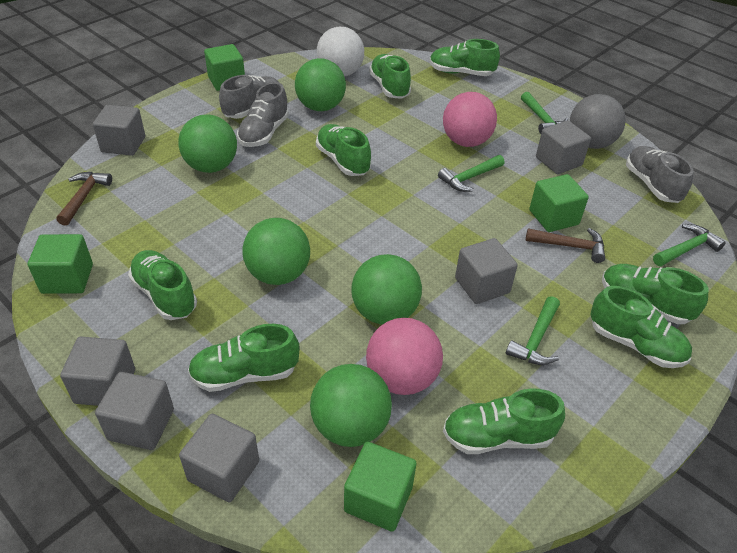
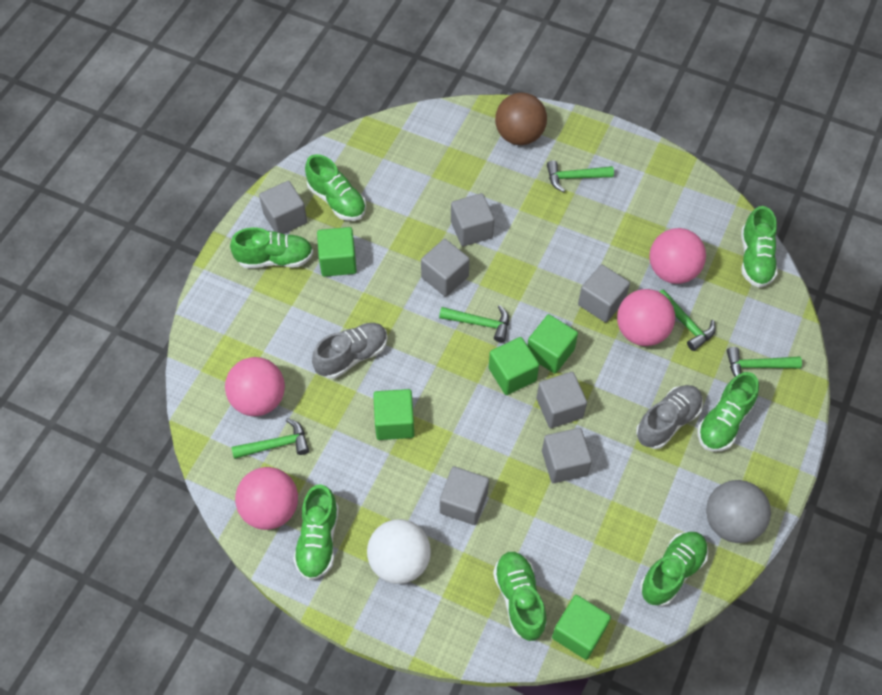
brown ball: 0 -> 1
brown hammer: 2 -> 0
green ball: 5 -> 0
green cube: 4 -> 5
green hammer: 4 -> 5
green shoe: 8 -> 7
grey cube: 6 -> 7
grey shoe: 3 -> 2
pink ball: 2 -> 4

